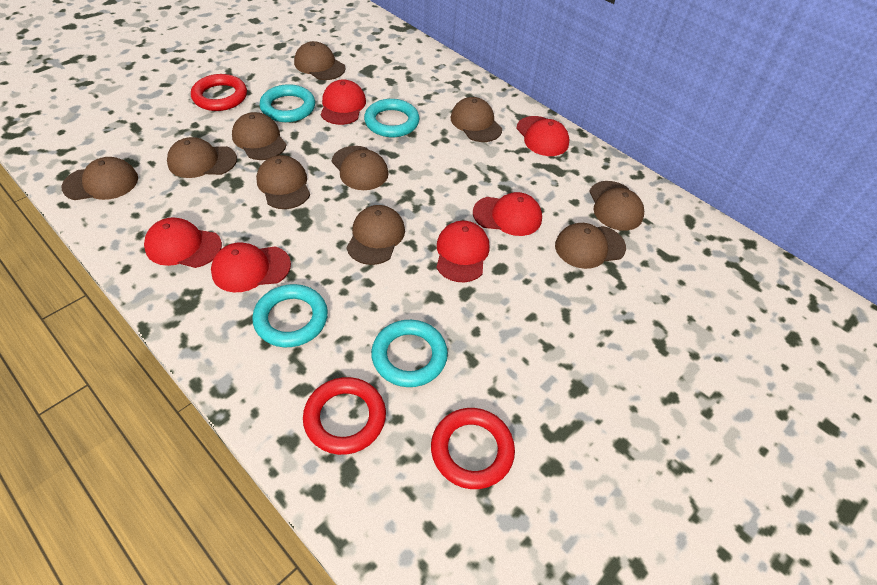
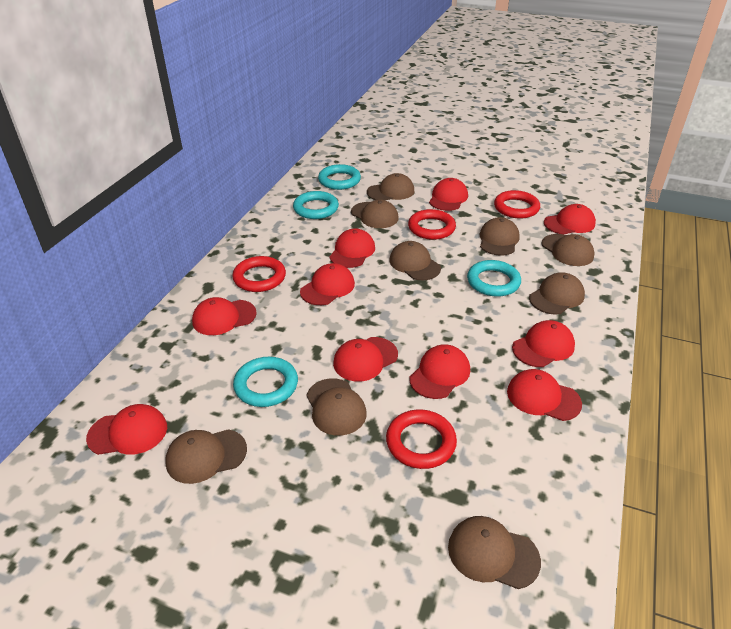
brown cap: 10 -> 9
red cap: 6 -> 10
red ring: 3 -> 4

